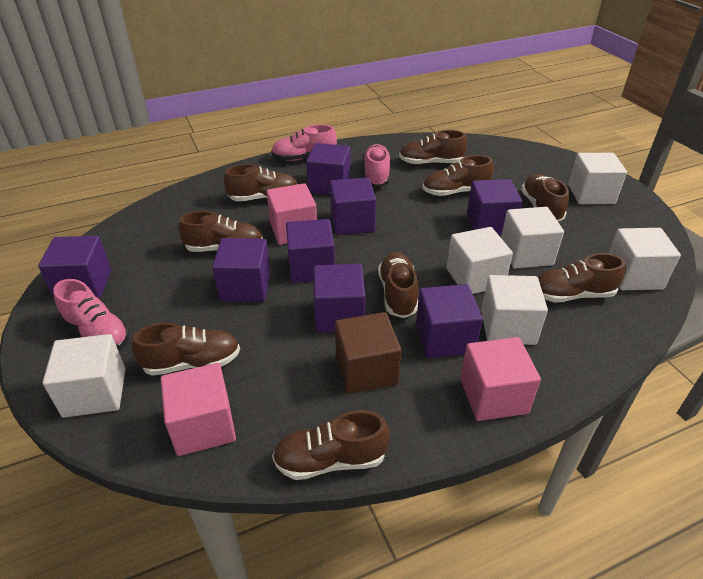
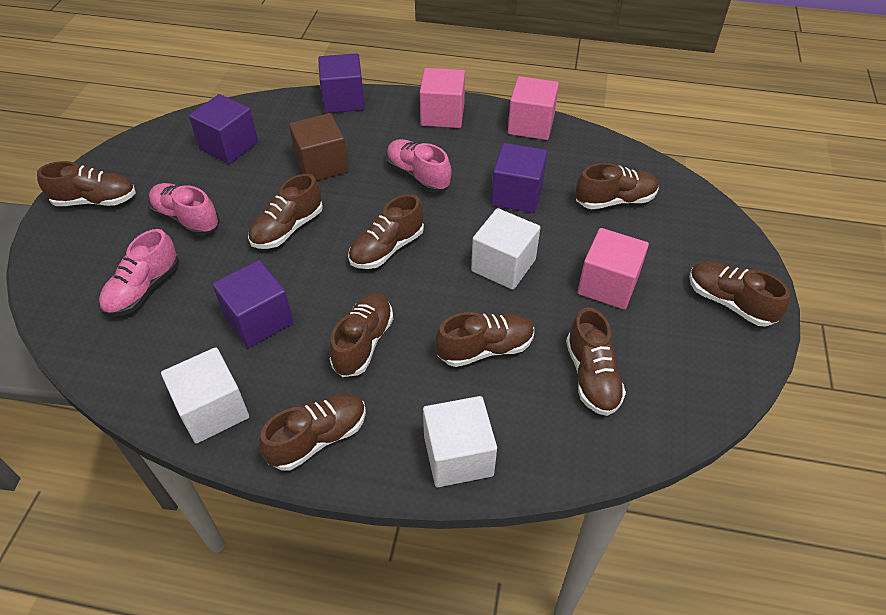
purple cube: 8 -> 4
white cube: 6 -> 3

